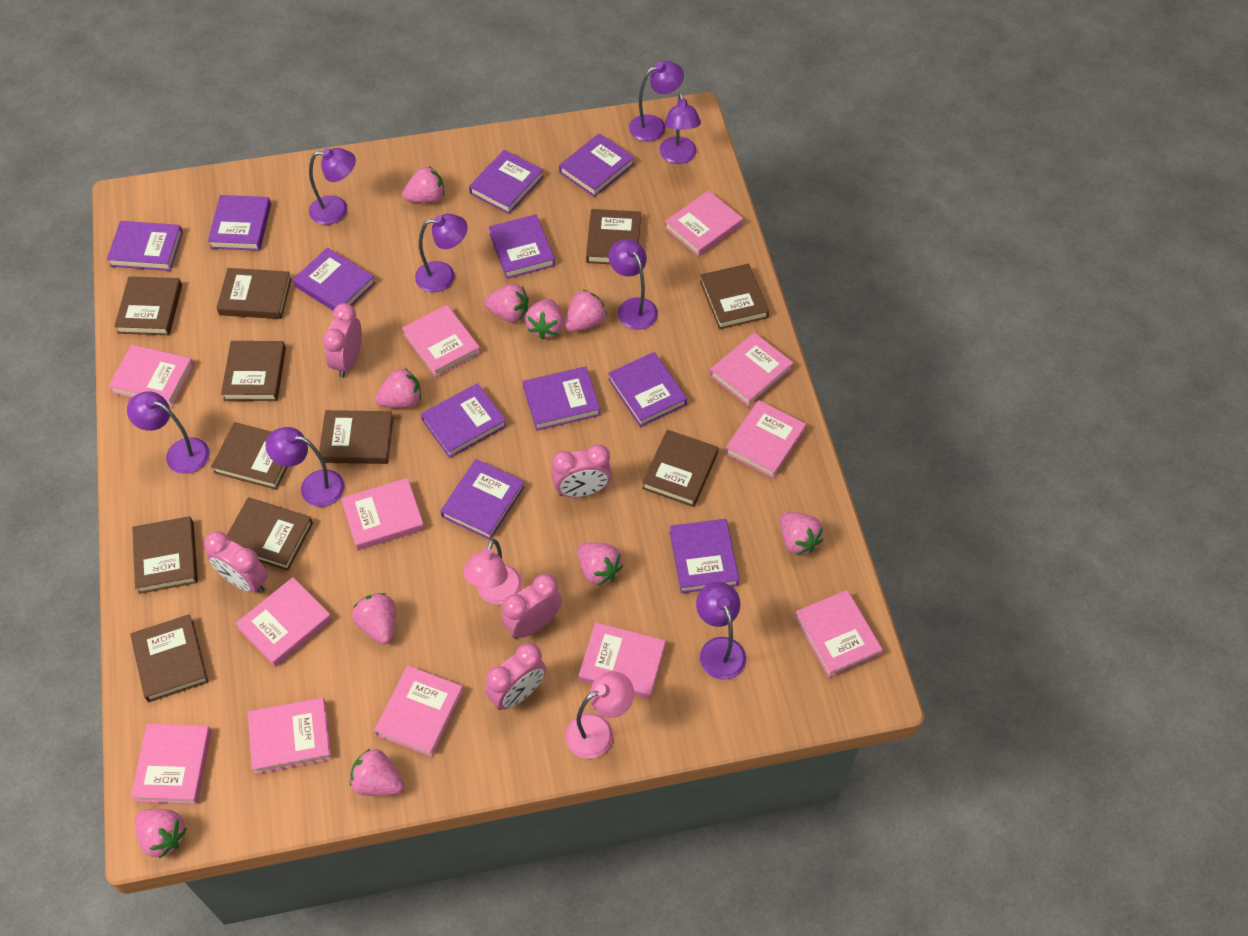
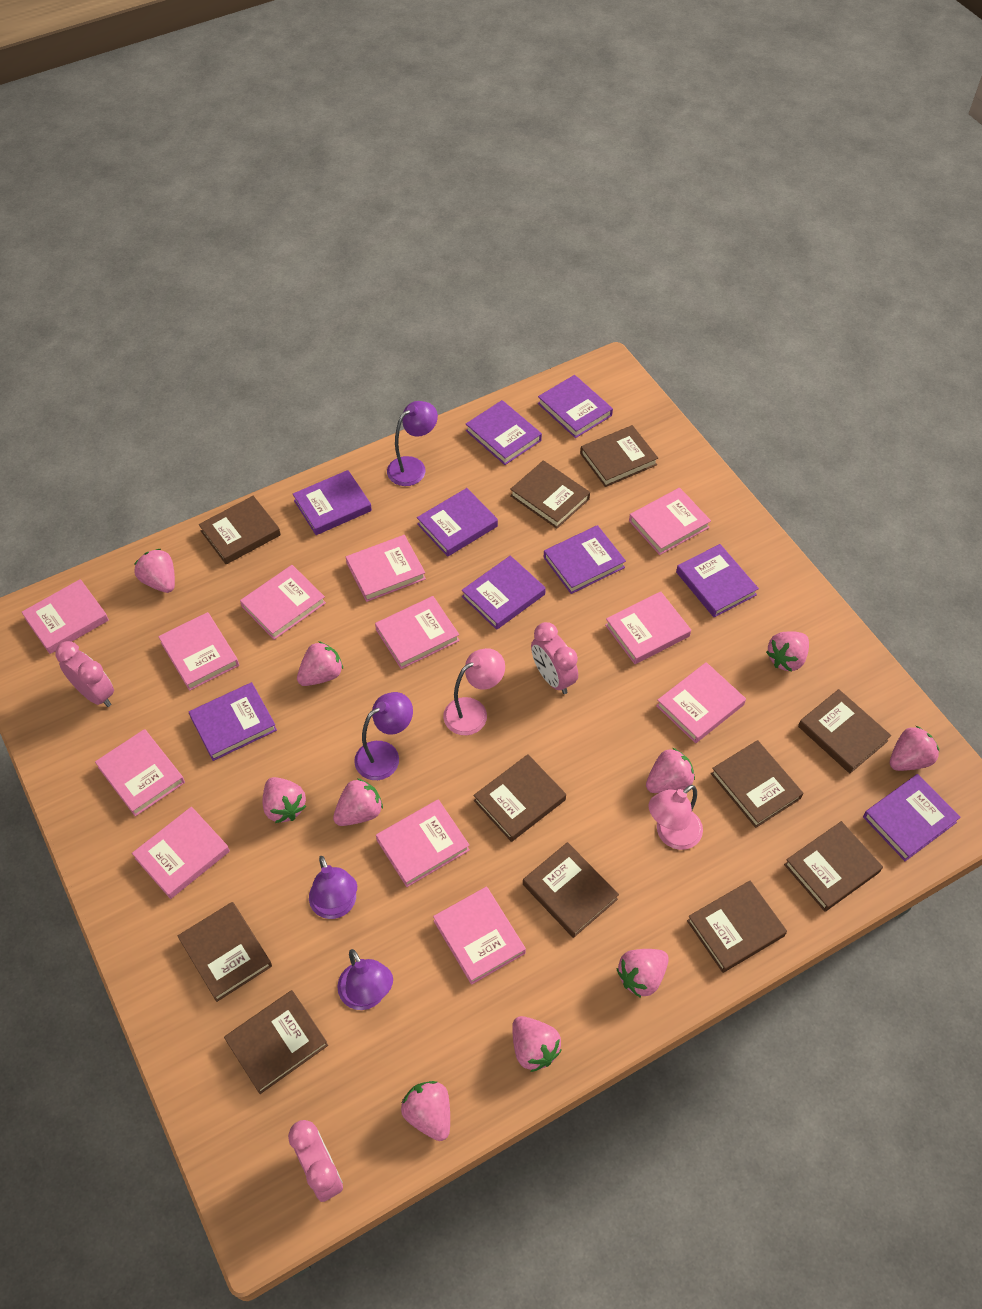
pink clock: 5 -> 3
purple book: 11 -> 9
purple lamp: 8 -> 4

